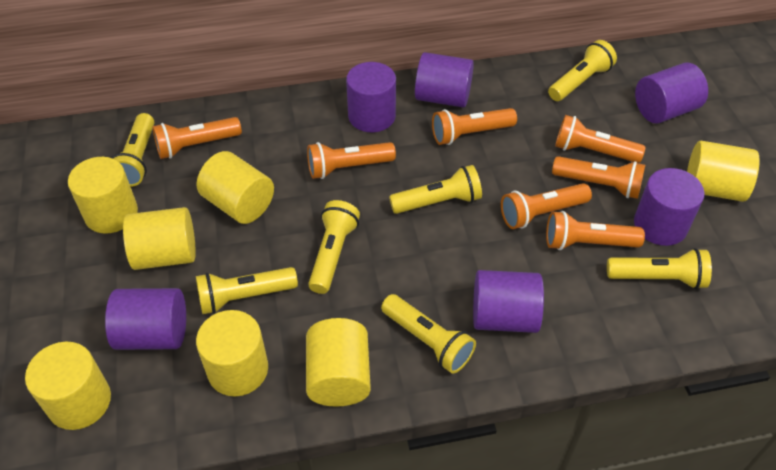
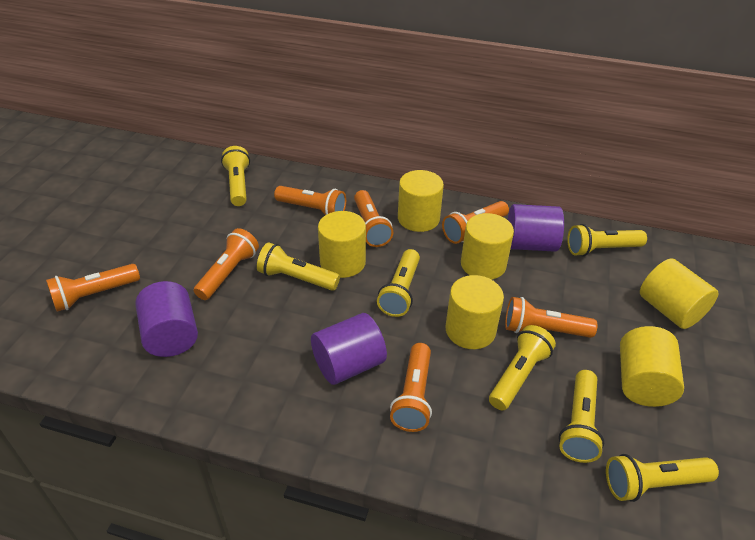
purple cylinder: 6 -> 3
yellow cylinder: 7 -> 6

